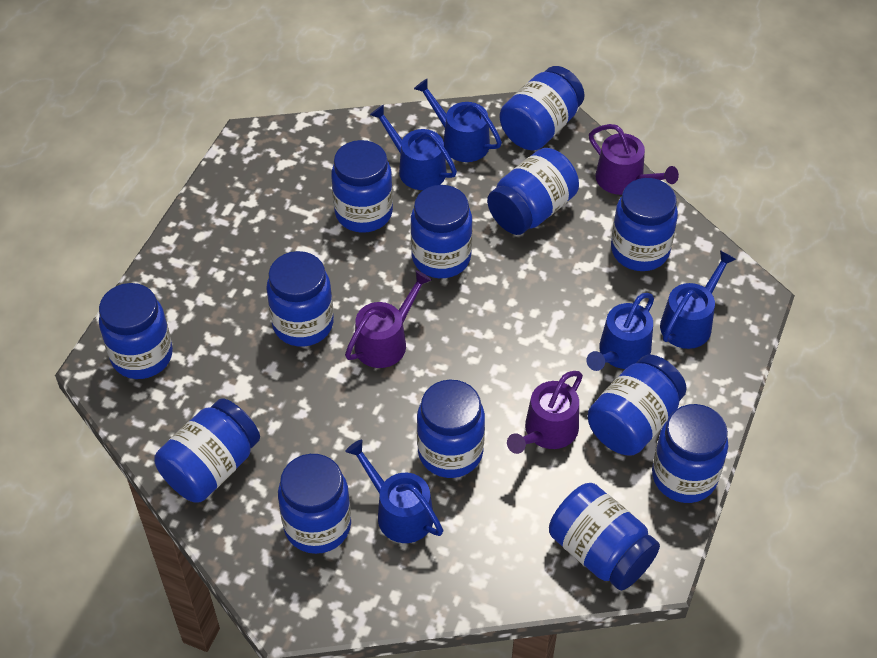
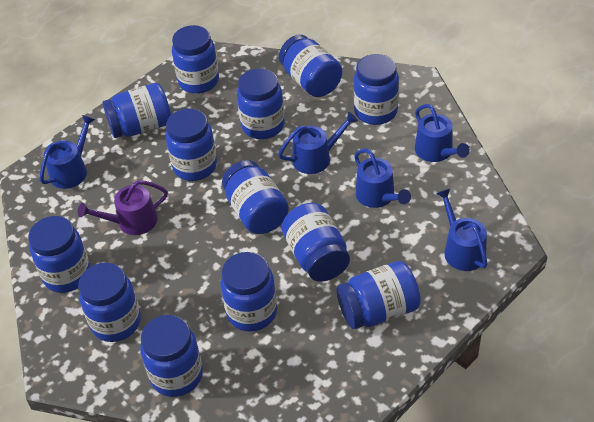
purple watering can: 3 -> 1

